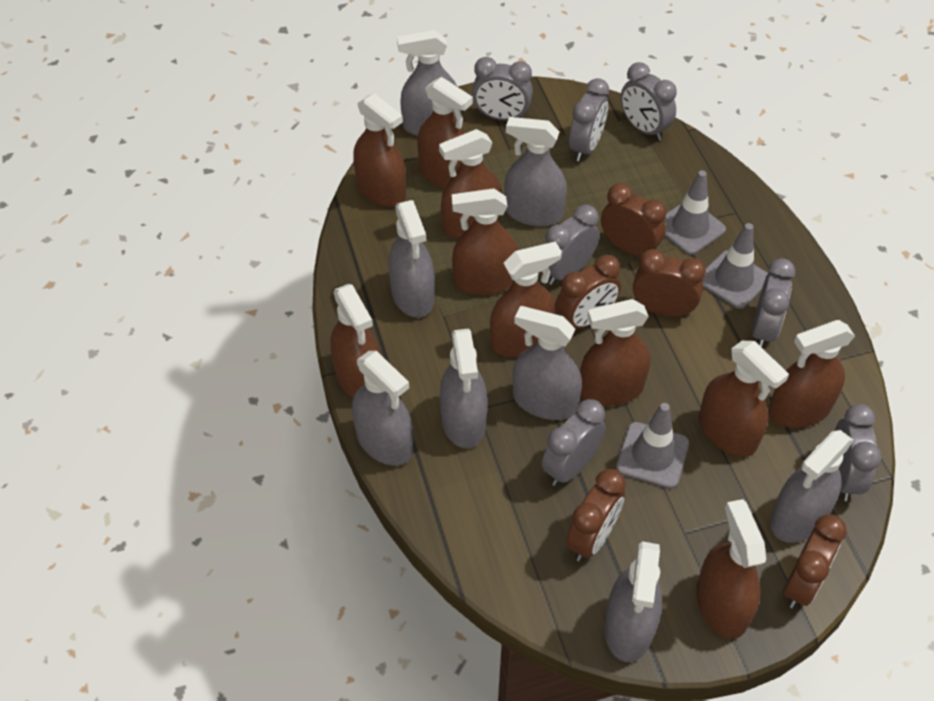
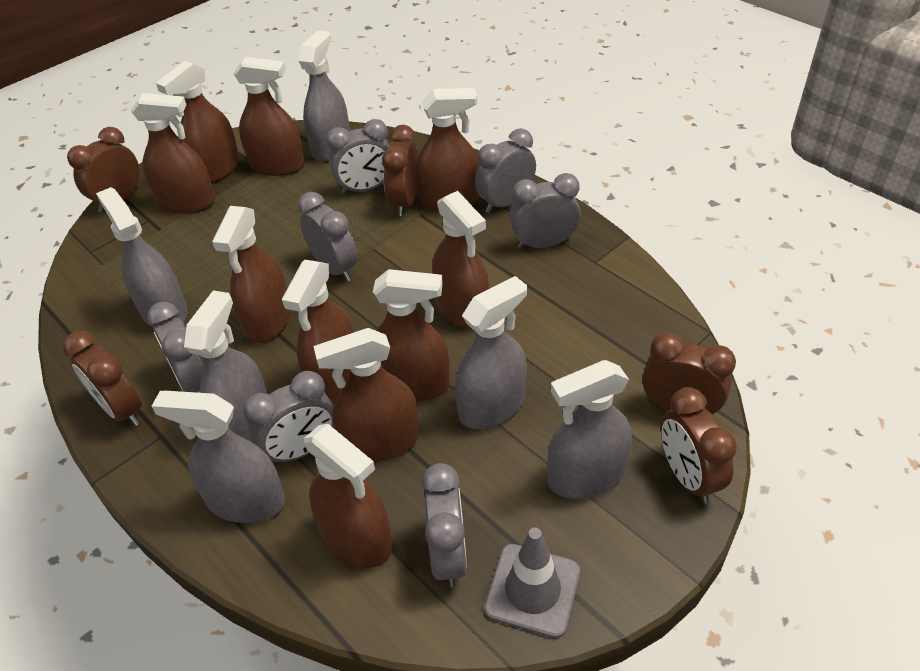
grey spray bottle: 8 -> 6
grey traffic cone: 3 -> 1

